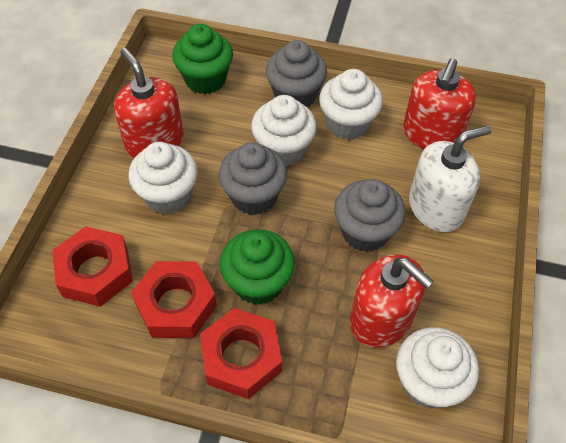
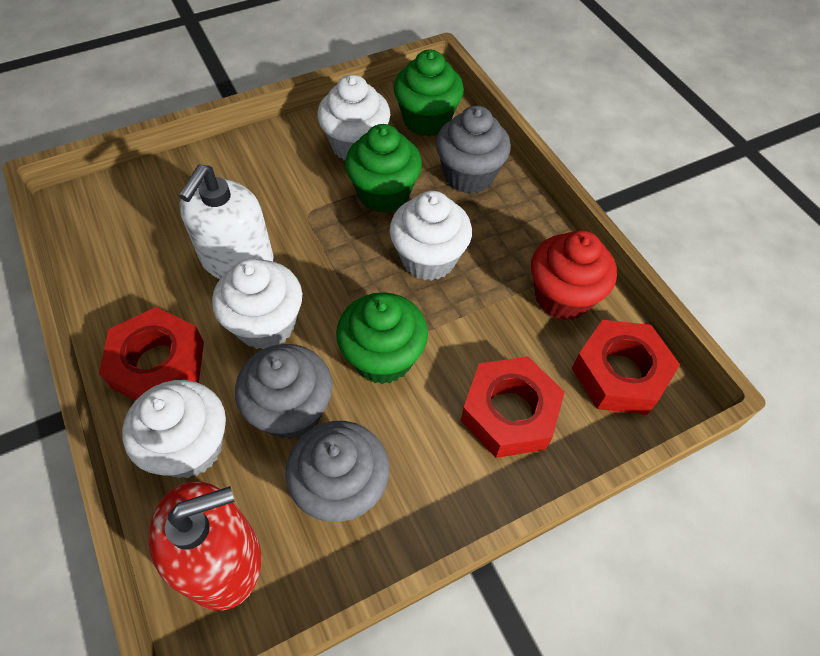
green cupcake: 2 -> 3
red cupcake: 0 -> 1
red soap dispenser: 3 -> 1

